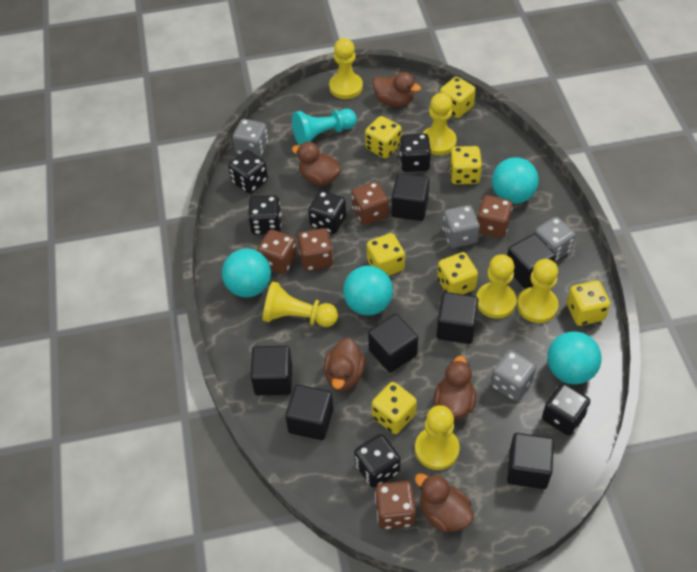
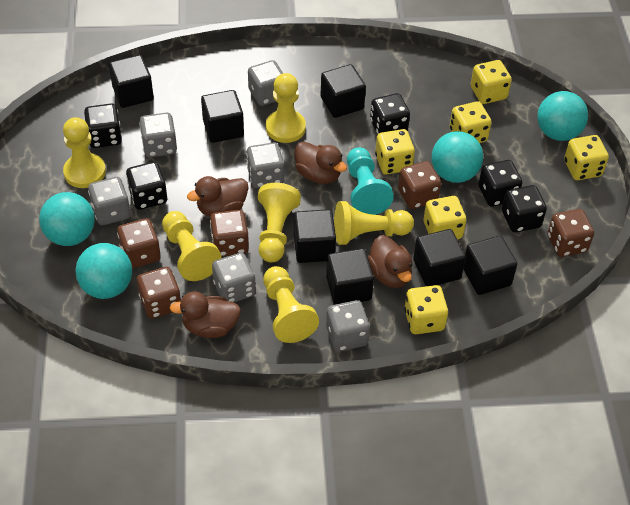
black dice: 6 -> 5
brown duck: 5 -> 4
grey dice: 4 -> 6
yellow dice: 7 -> 6

